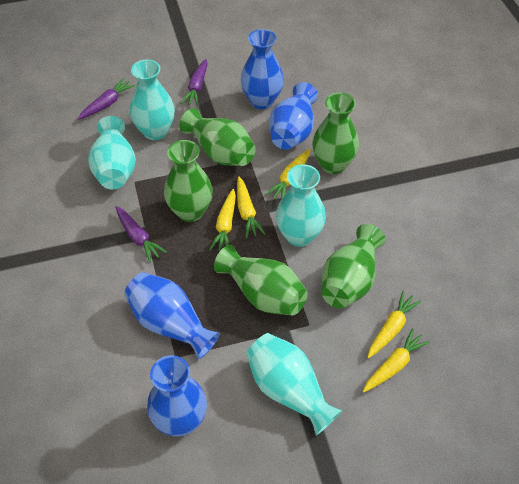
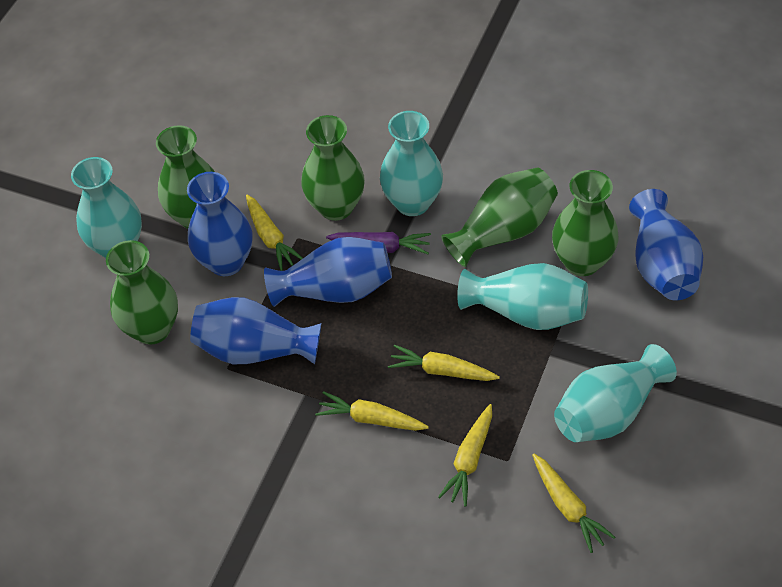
purple carrot: 3 -> 1

